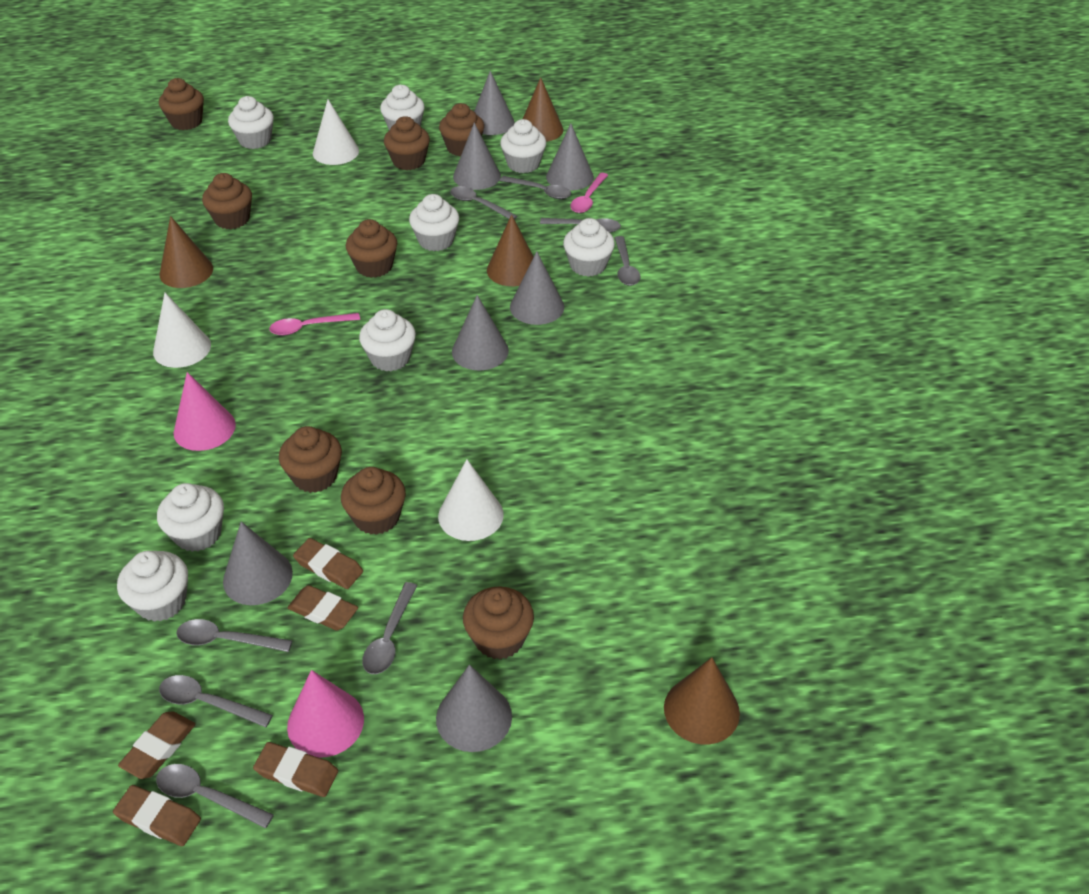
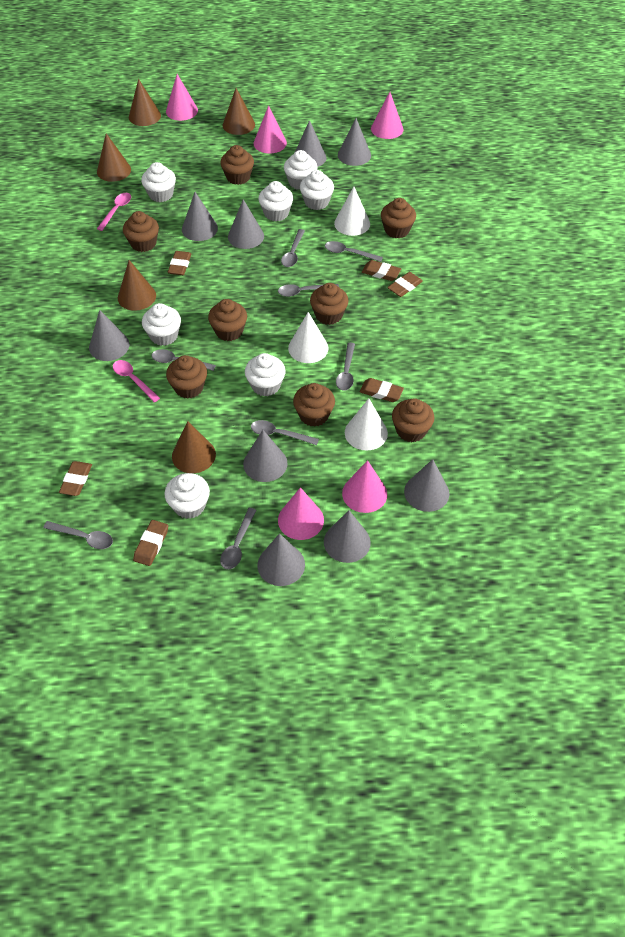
brown cone: 4 -> 5
brown eraser: 5 -> 6
grey cone: 7 -> 9
pink cone: 2 -> 5
white cupcake: 8 -> 7

